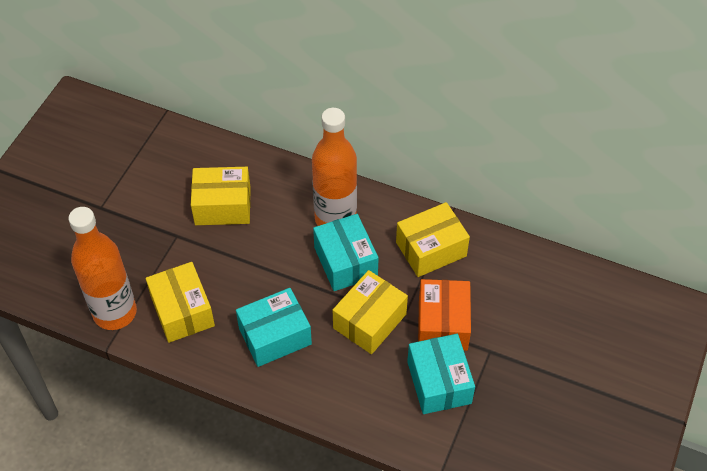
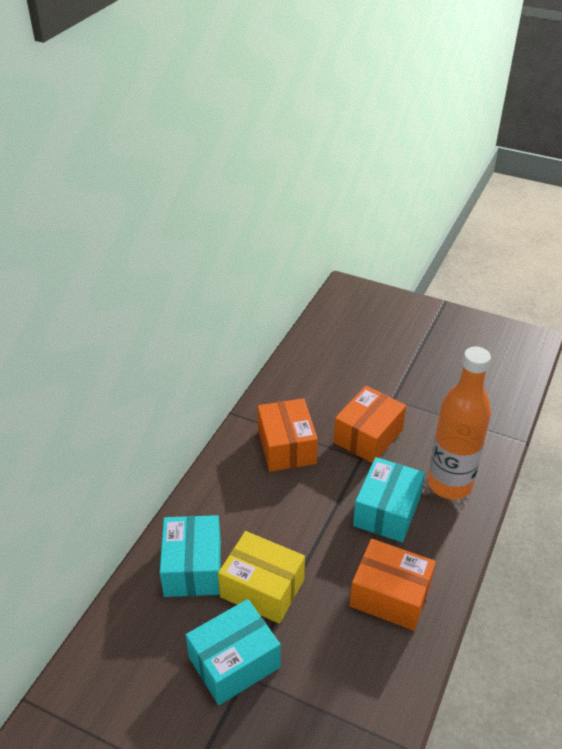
orange bottle: 2 -> 1
orange box: 1 -> 3
yellow box: 4 -> 1

